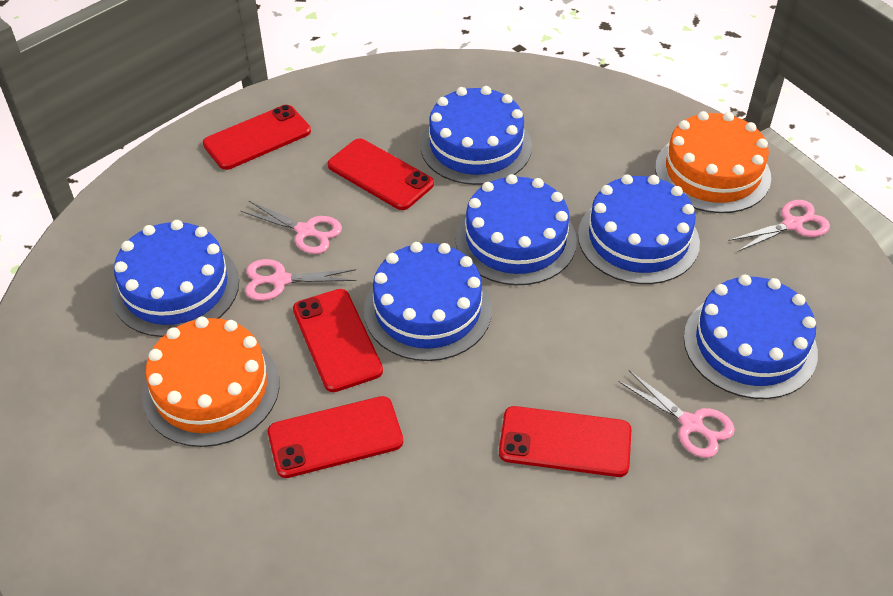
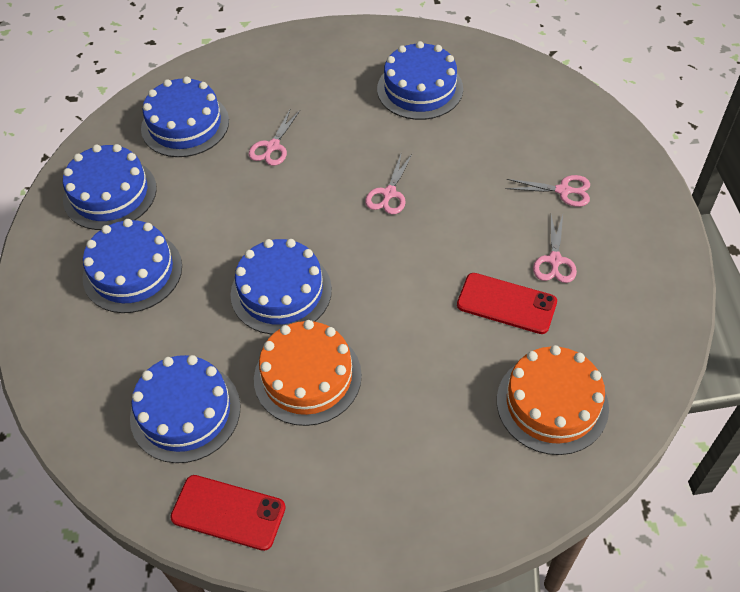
red phone: 5 -> 2

